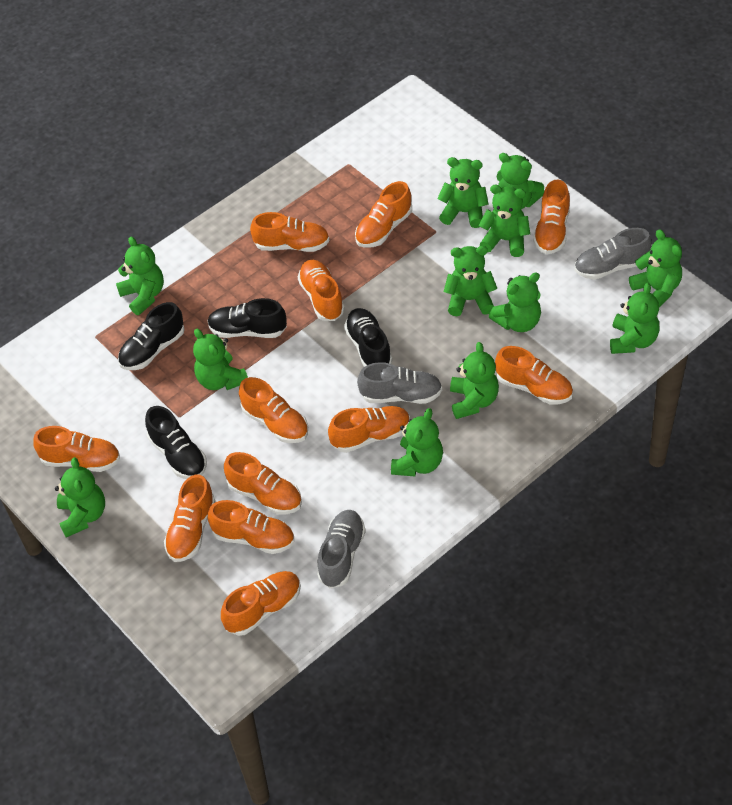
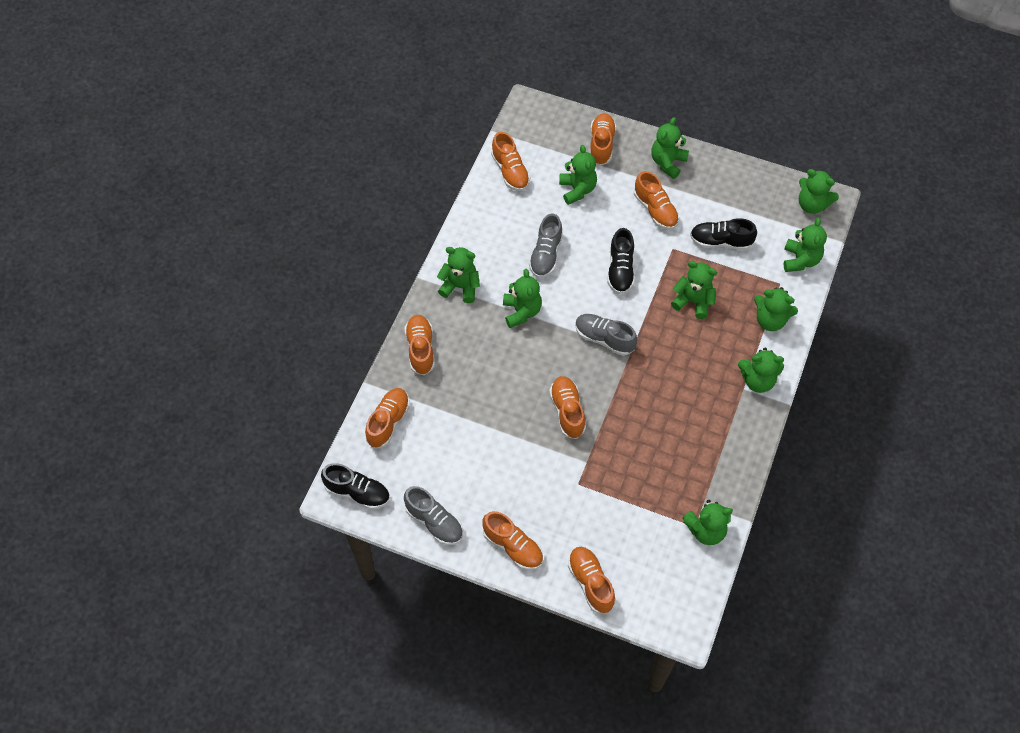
black shoe: 4 -> 3
green teddy bear: 12 -> 10
orange shoe: 12 -> 8

